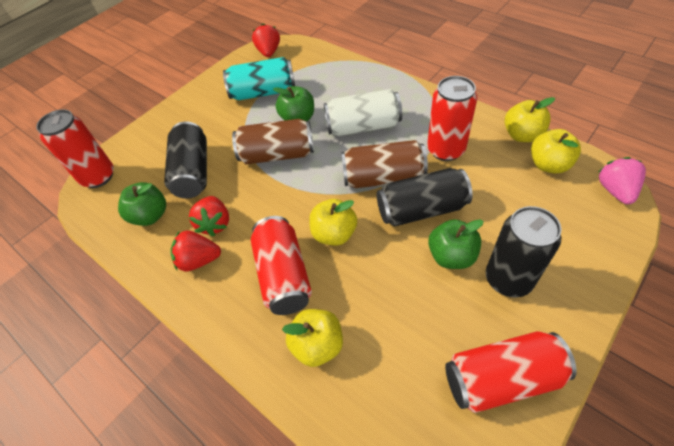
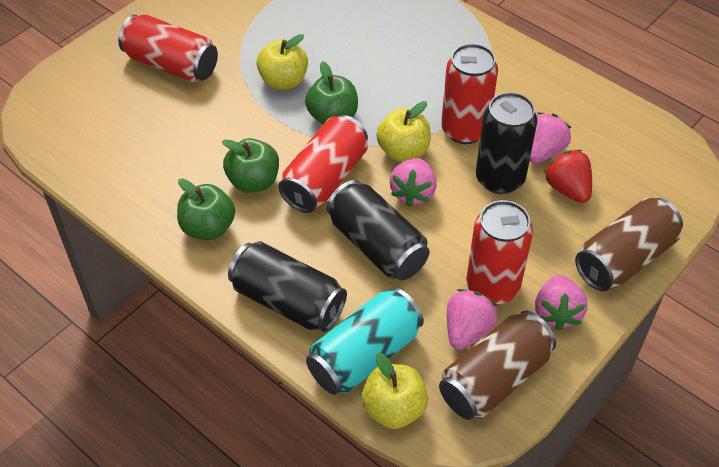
pink strawberry: 1 -> 4
red strawberry: 3 -> 1
white can: 1 -> 0
yellow apple: 4 -> 3

